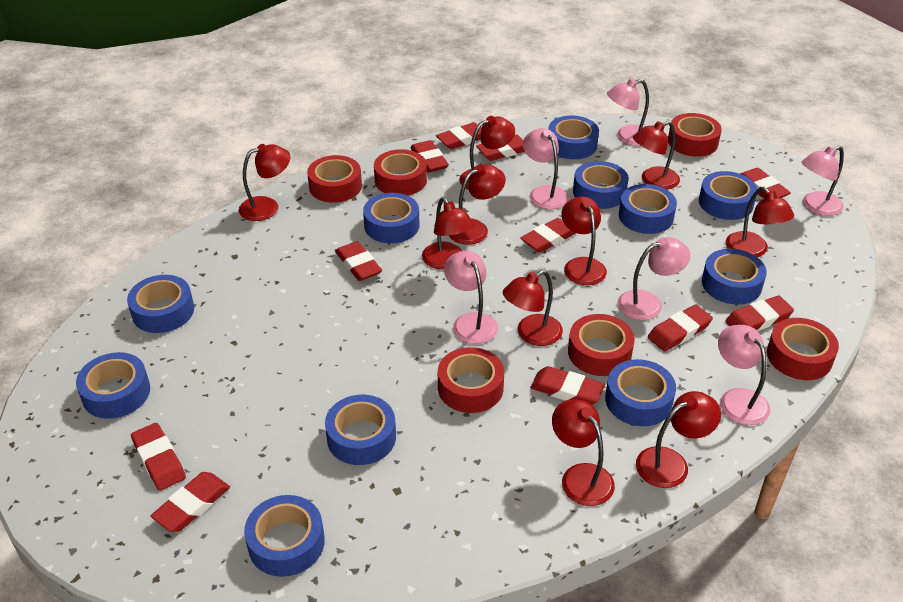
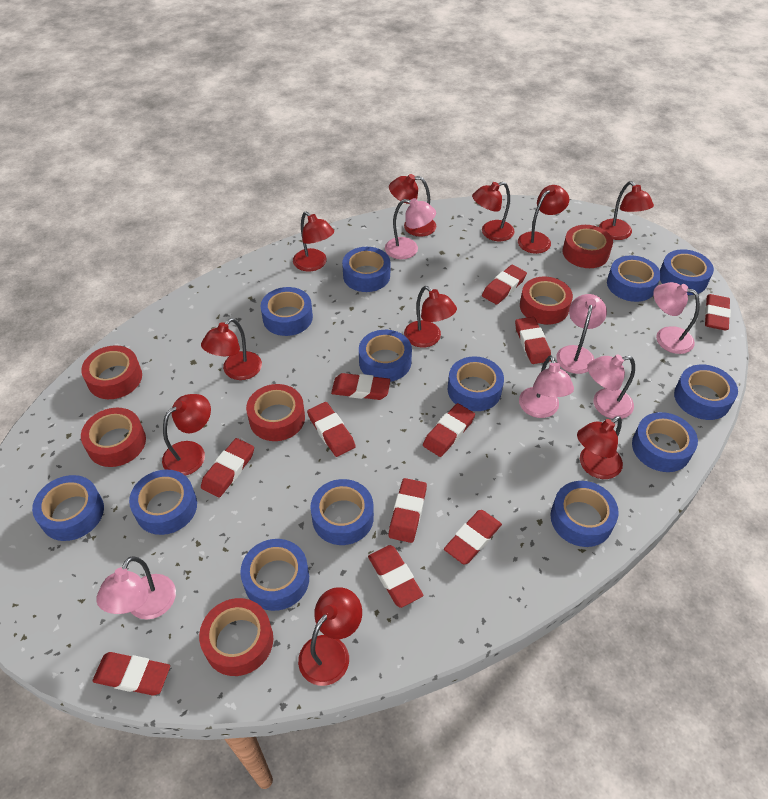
blue tape: 11 -> 13

